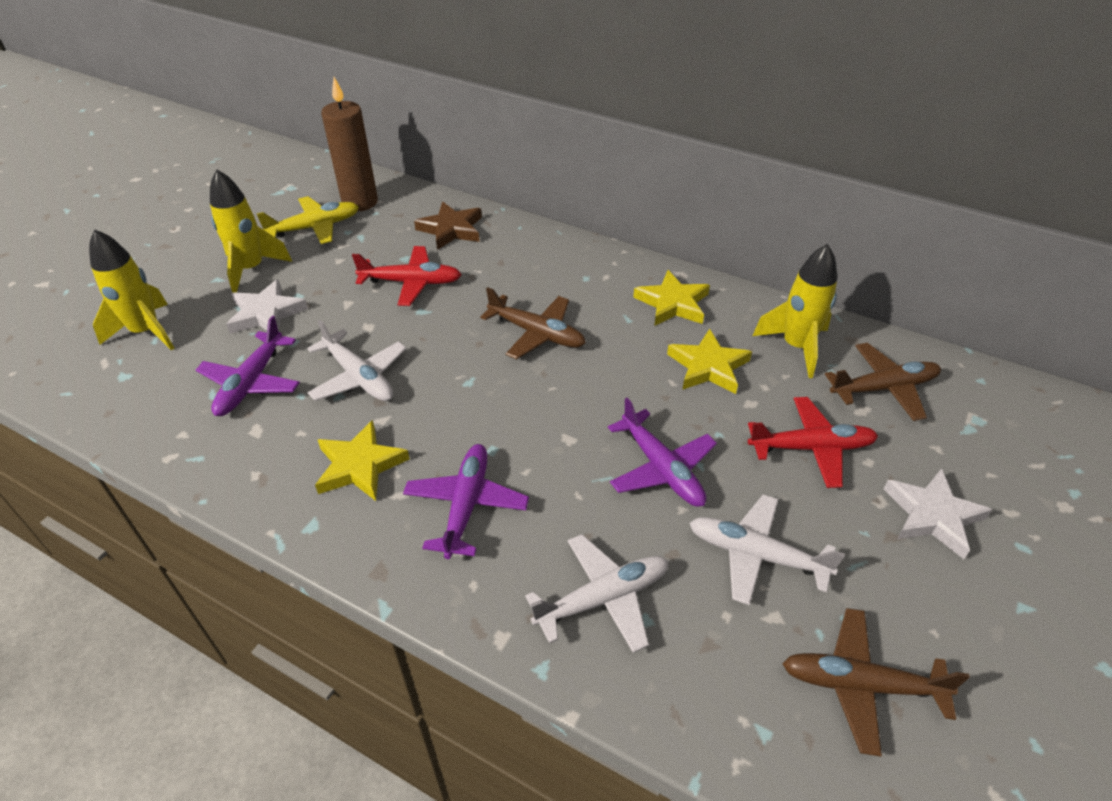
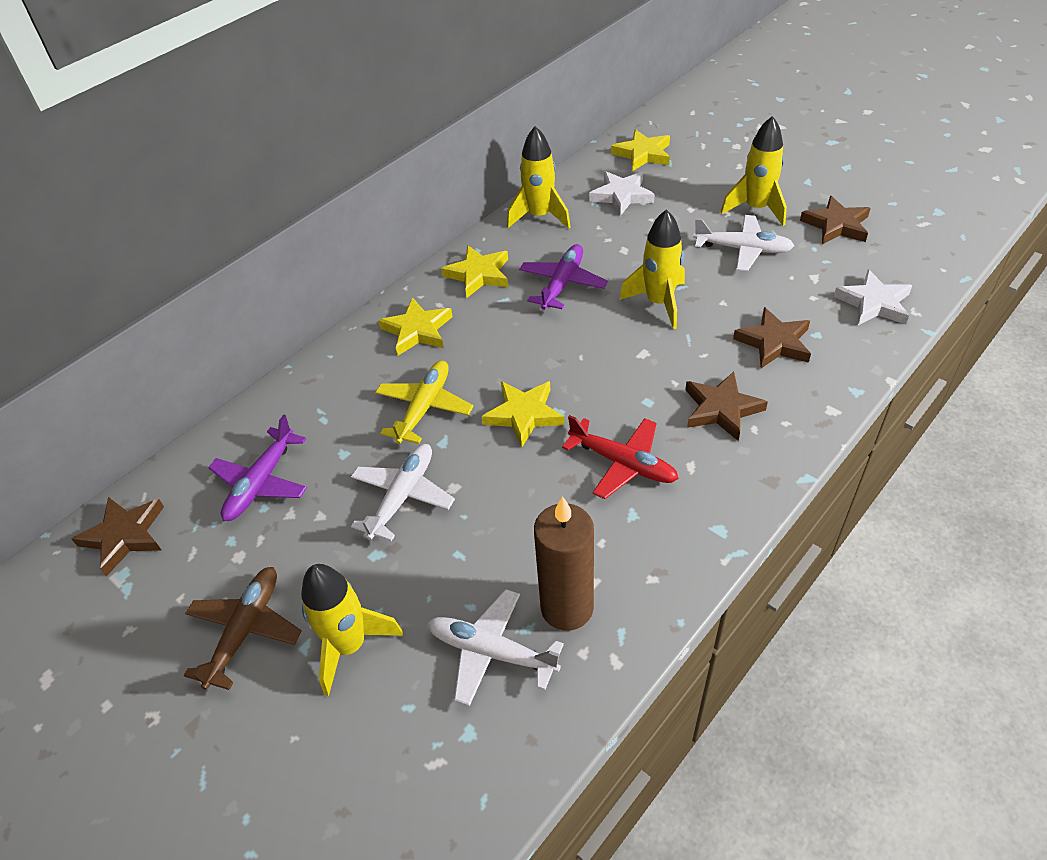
brown plane: 3 -> 1
brown star: 1 -> 4
purple plane: 3 -> 2
red plane: 2 -> 1
yellow rocket: 3 -> 4
yellow star: 3 -> 4

